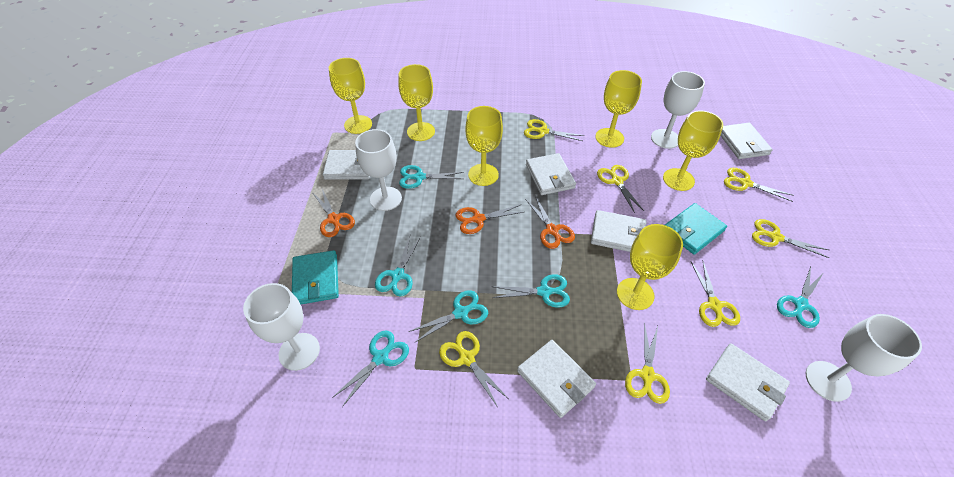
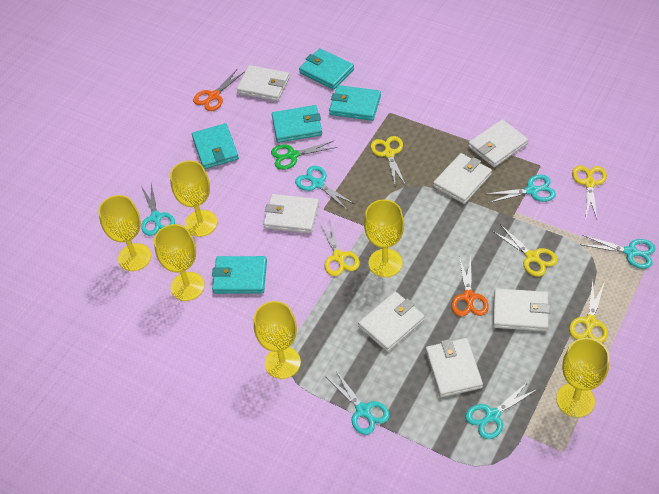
green scissors: 0 -> 1
orange scissors: 3 -> 2
turquoise wallet: 2 -> 5
white goblet: 4 -> 0
white wallet: 6 -> 7
yellow scissors: 7 -> 5

